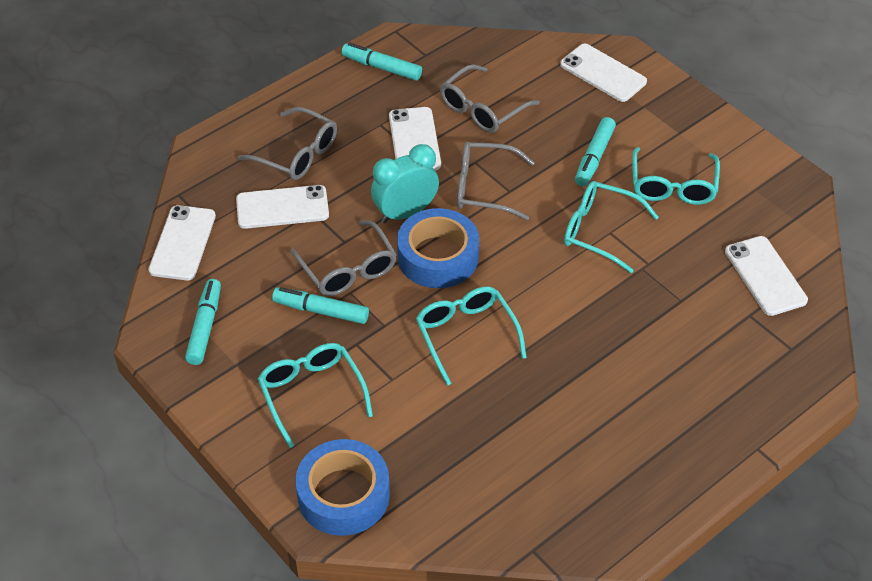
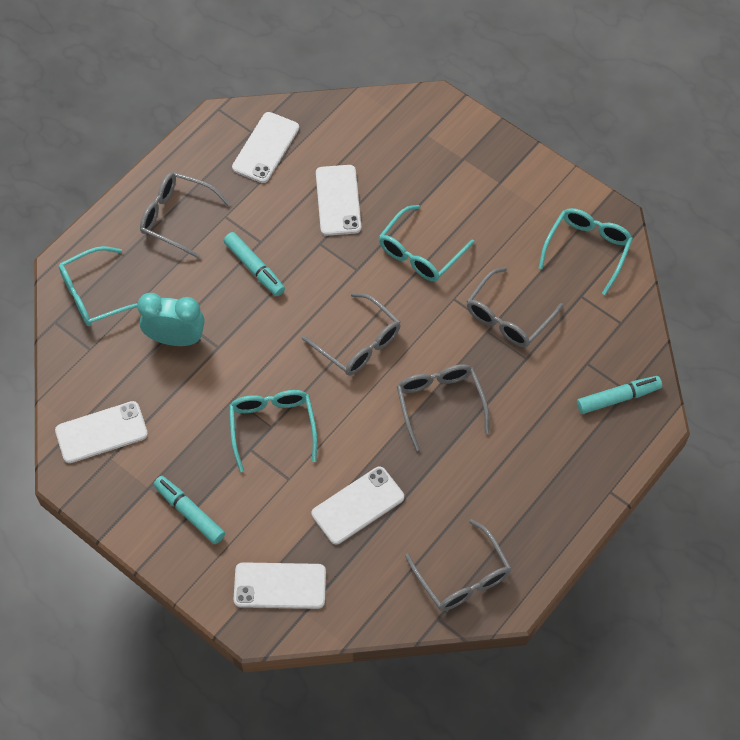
blue tape: 2 -> 0
grey glasses: 4 -> 5
turquoise marker: 4 -> 3

